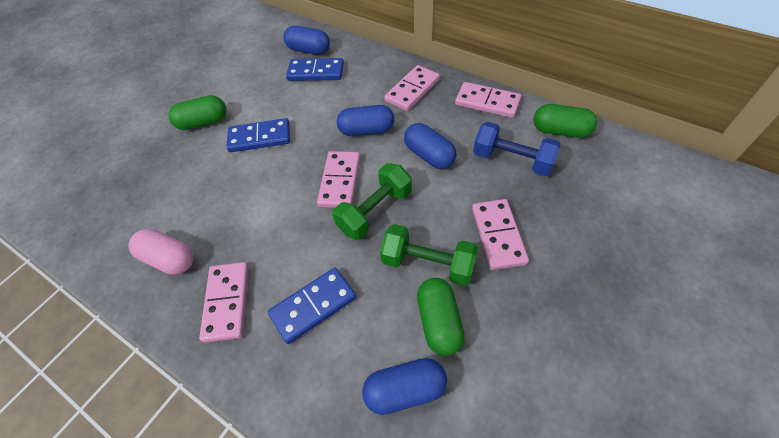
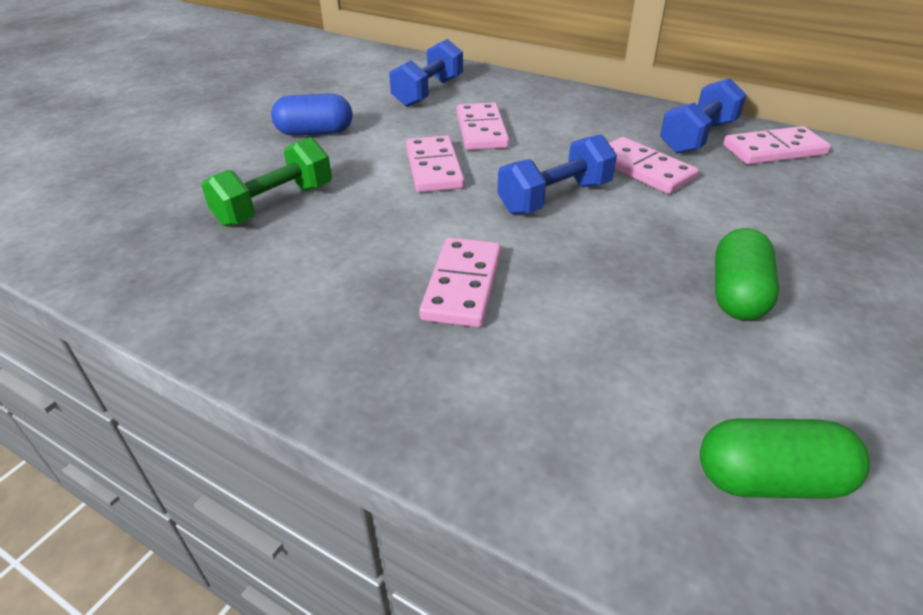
blue capsule: 4 -> 1
blue domino: 3 -> 0
blue dumbbell: 1 -> 3
green capsule: 3 -> 2
green dumbbell: 2 -> 1
pink capsule: 1 -> 0

